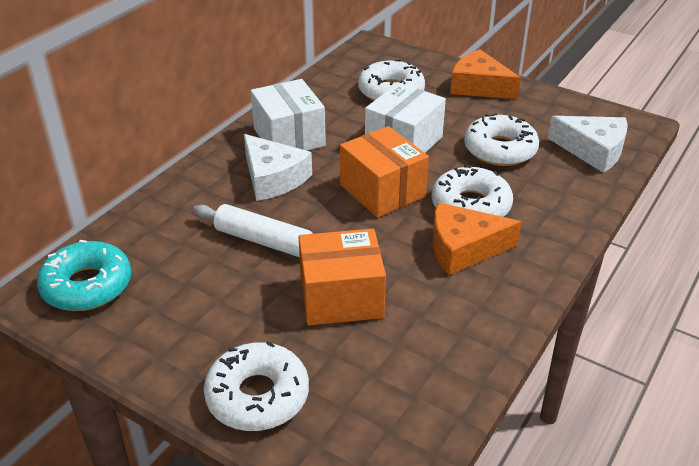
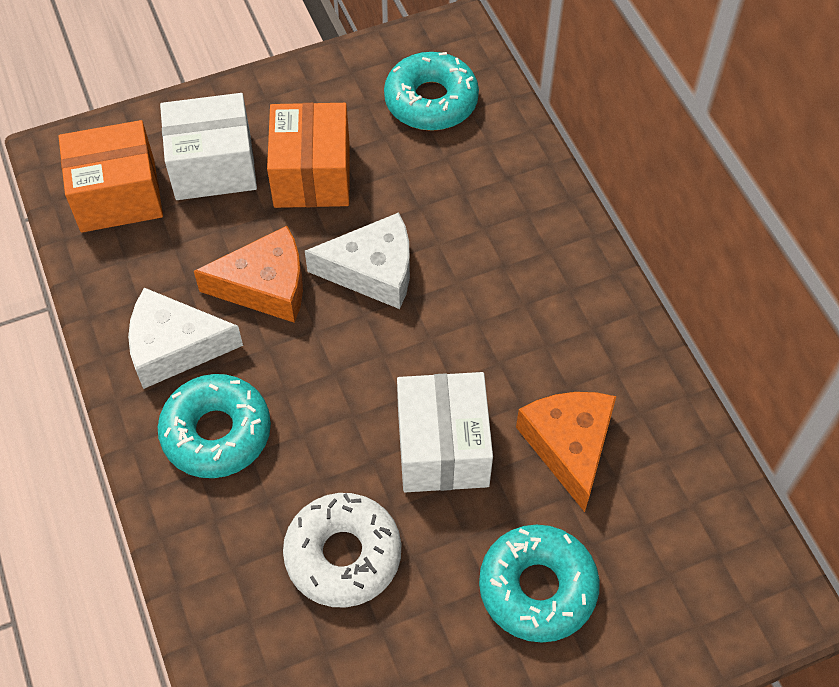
turquoise donut: 1 -> 3
white donut: 4 -> 1
white rolling pin: 1 -> 0

